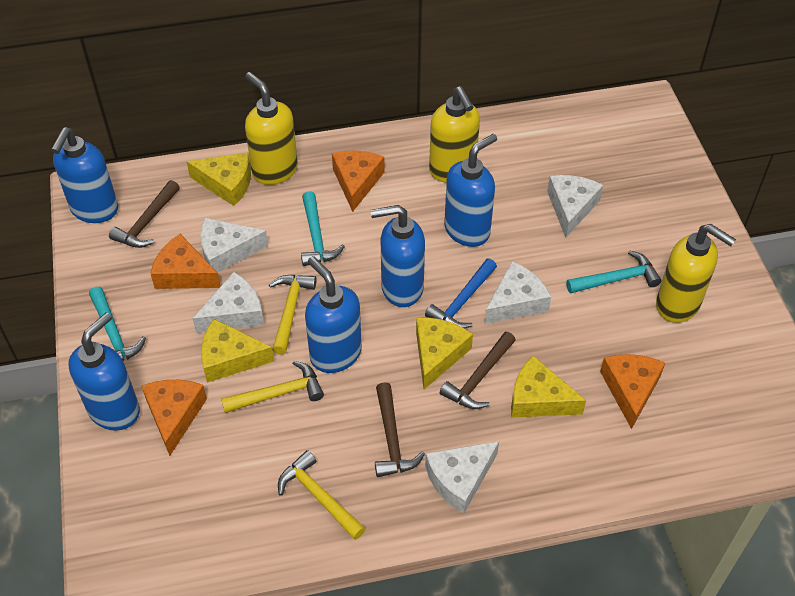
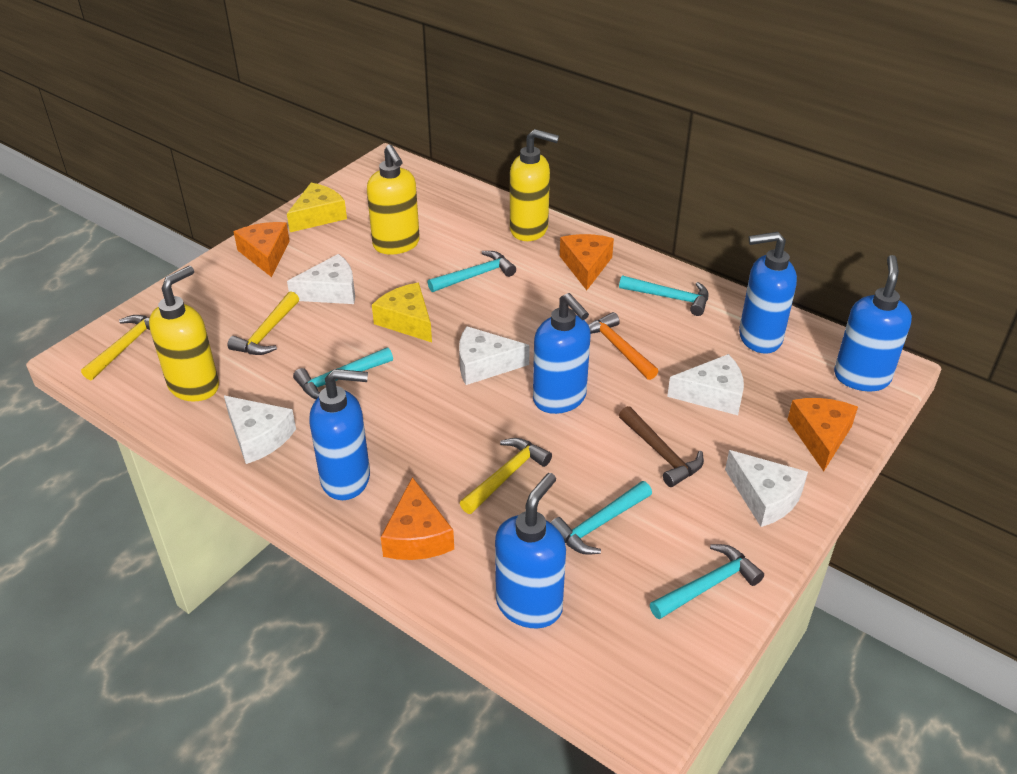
blue hammer: 1 -> 0
brown hammer: 3 -> 1
orange hammer: 0 -> 1
turquoise hammer: 3 -> 5
yellow cheese: 4 -> 2

